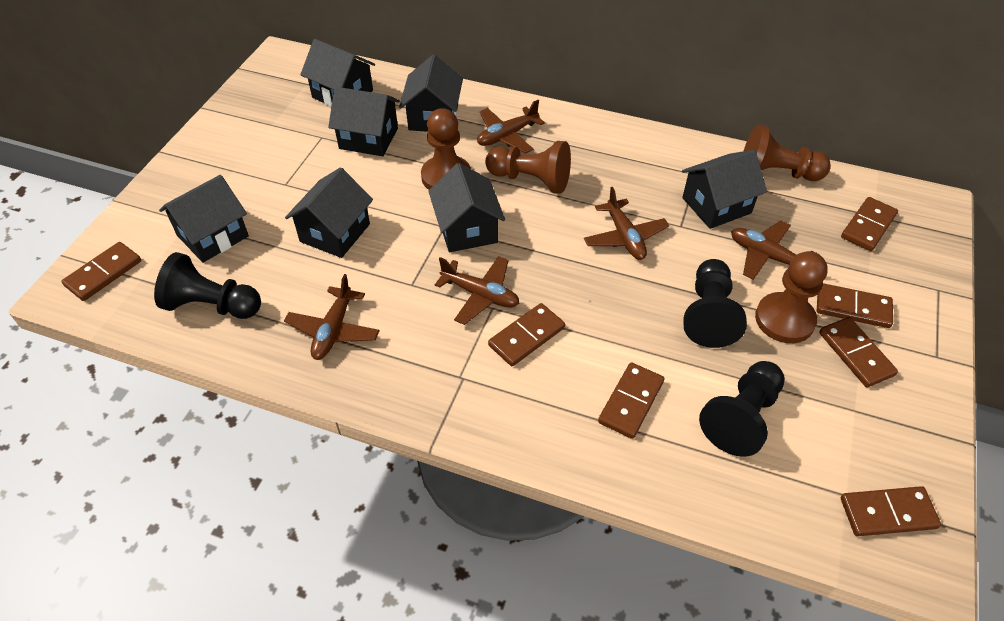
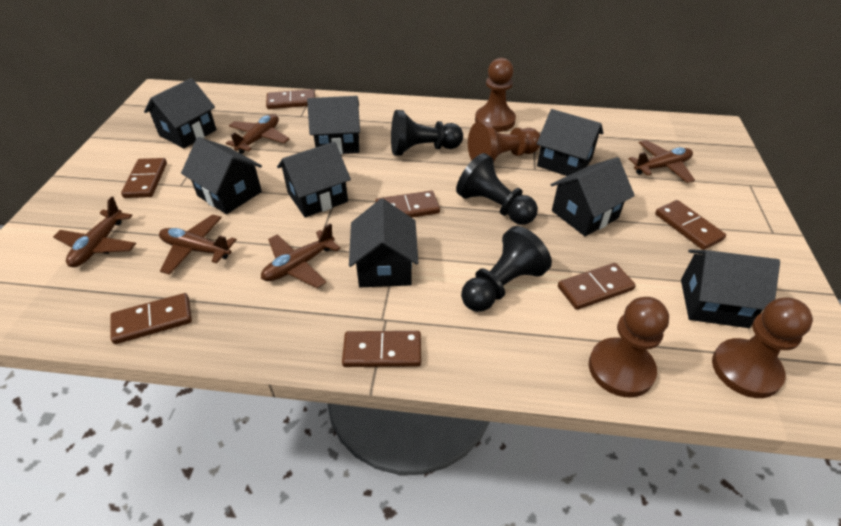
black house: 7 -> 8

